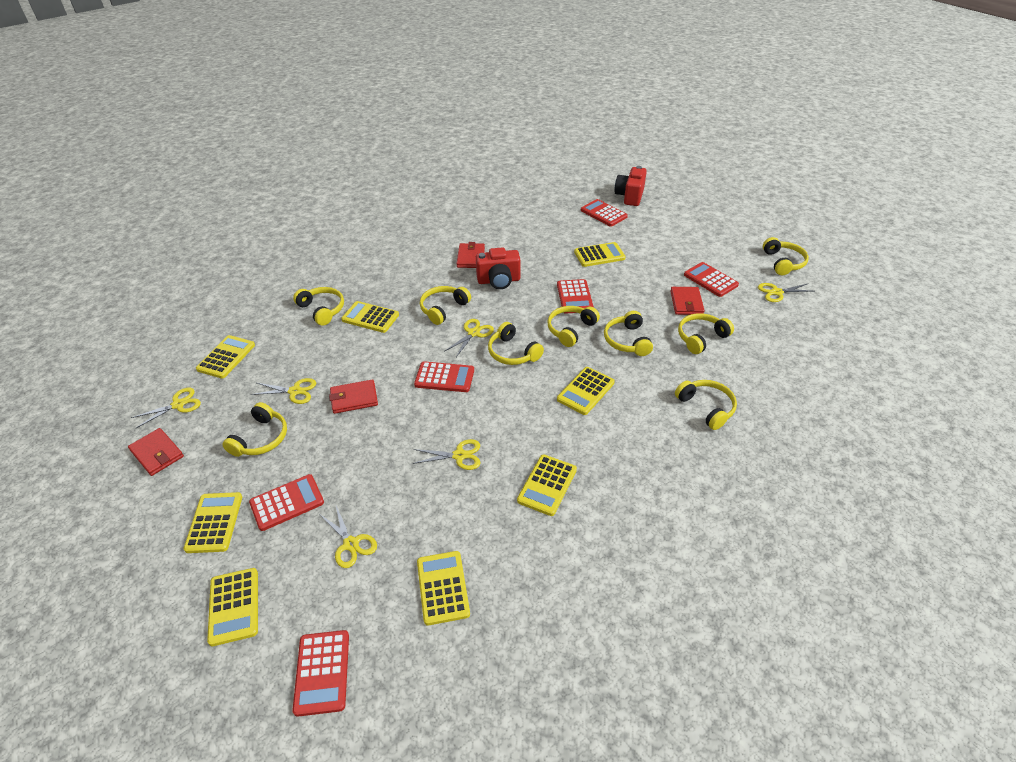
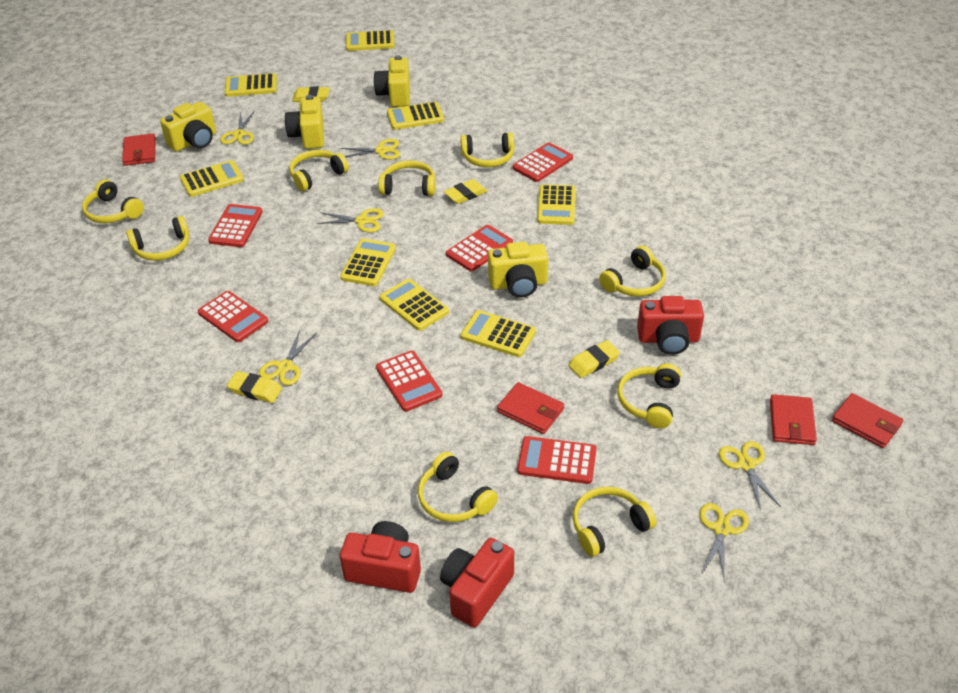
red camera: 2 -> 3
yellow camera: 0 -> 4
yellow eraser: 0 -> 4

